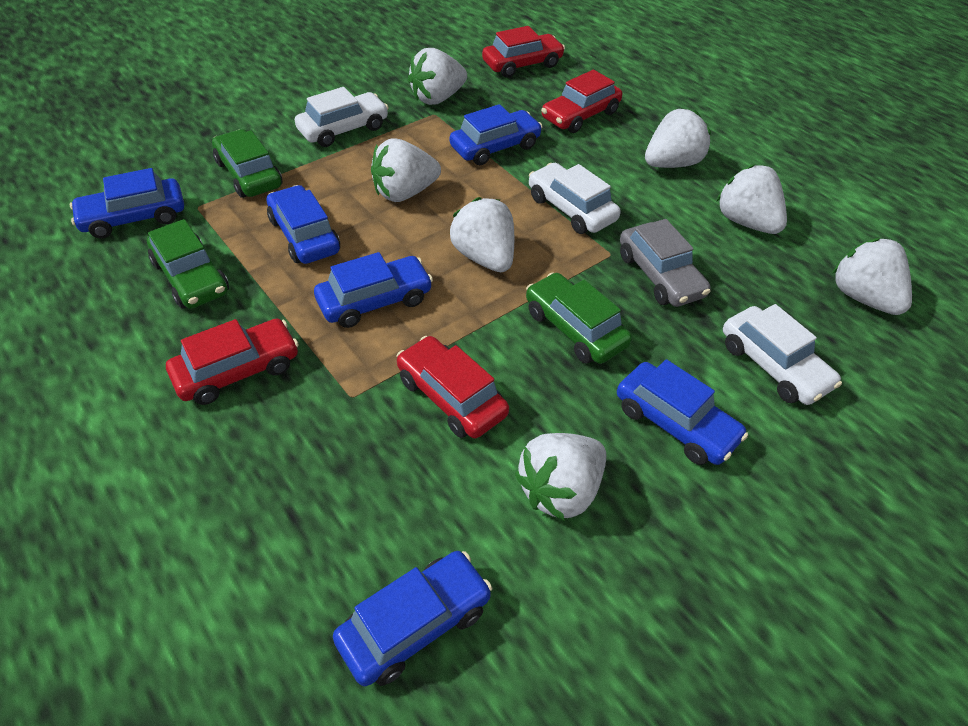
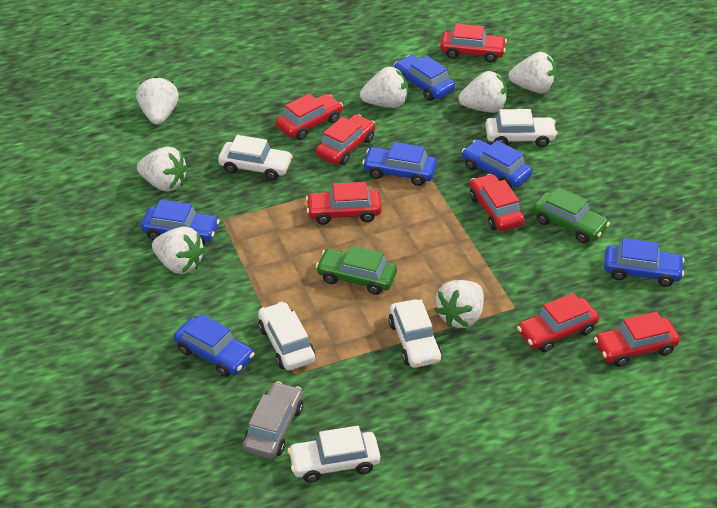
green car: 3 -> 2
red car: 4 -> 7
white car: 3 -> 5

